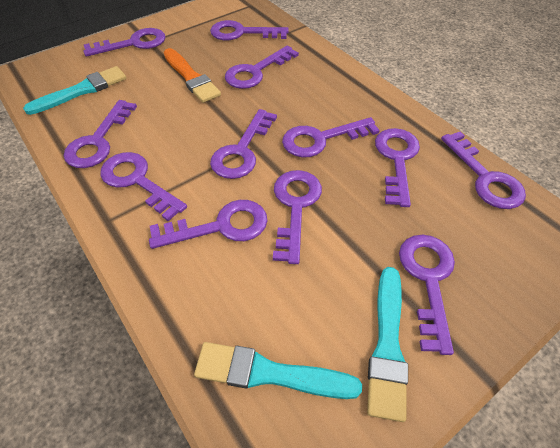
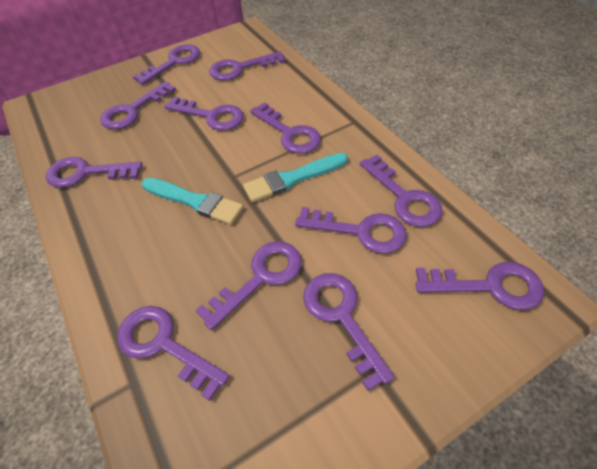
orange brush: 1 -> 0
turquoise brush: 3 -> 2

